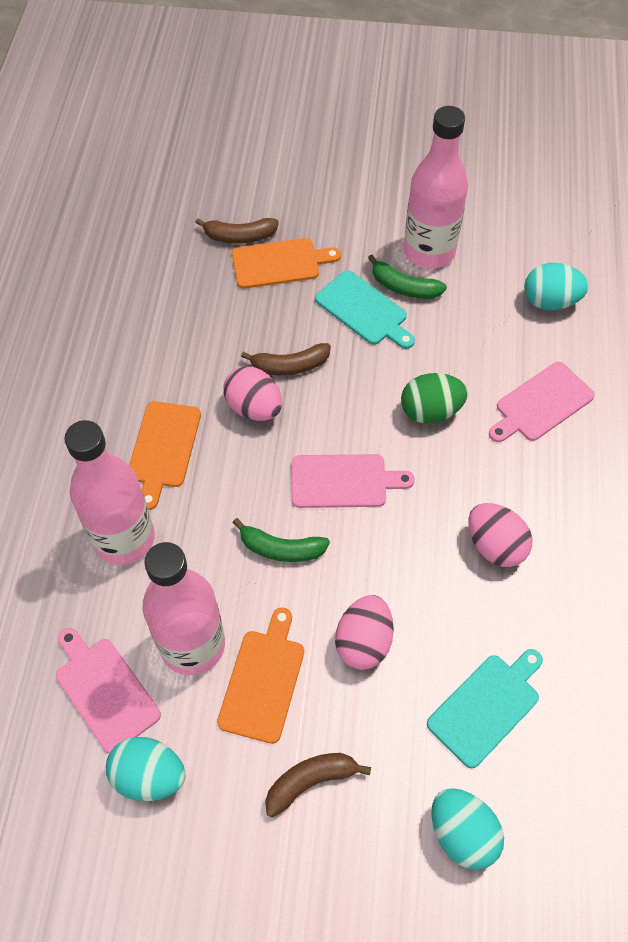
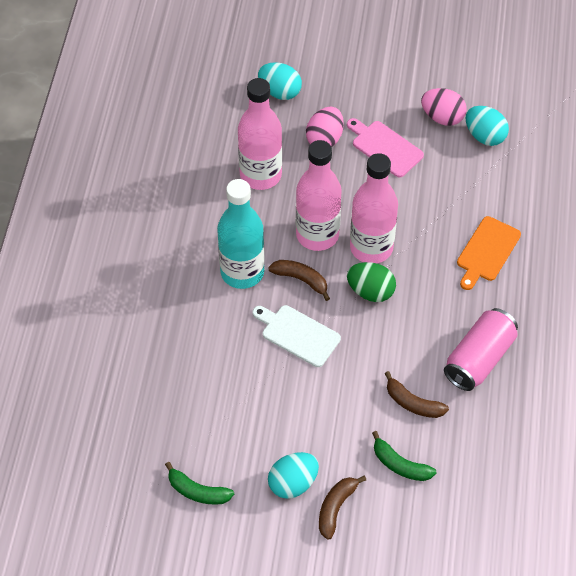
orange cutting board: 3 -> 1
pink can: 0 -> 1
pink cutting board: 3 -> 1
pink egg: 3 -> 2
turquoise bottle: 0 -> 1
turquoise cutting board: 2 -> 0
white cutting board: 0 -> 1

